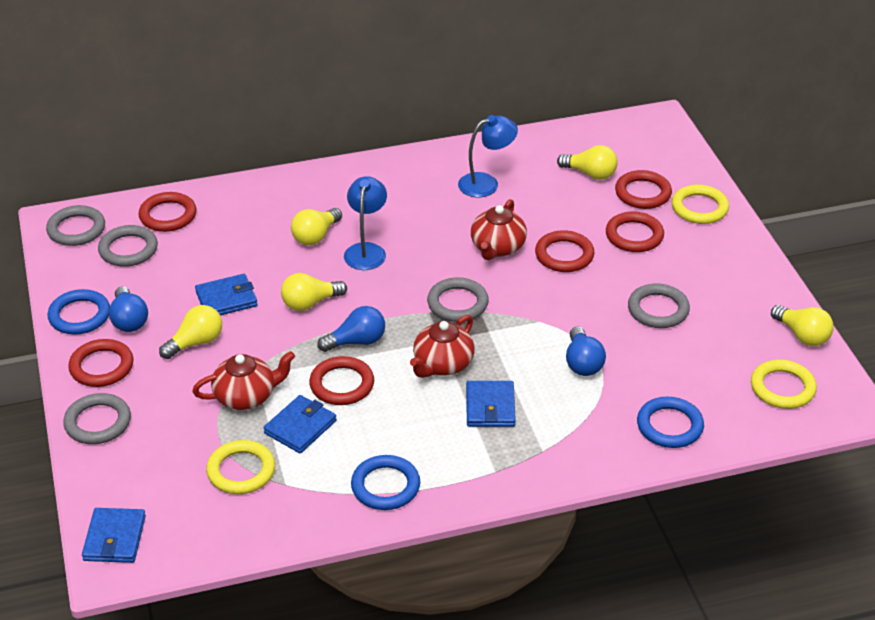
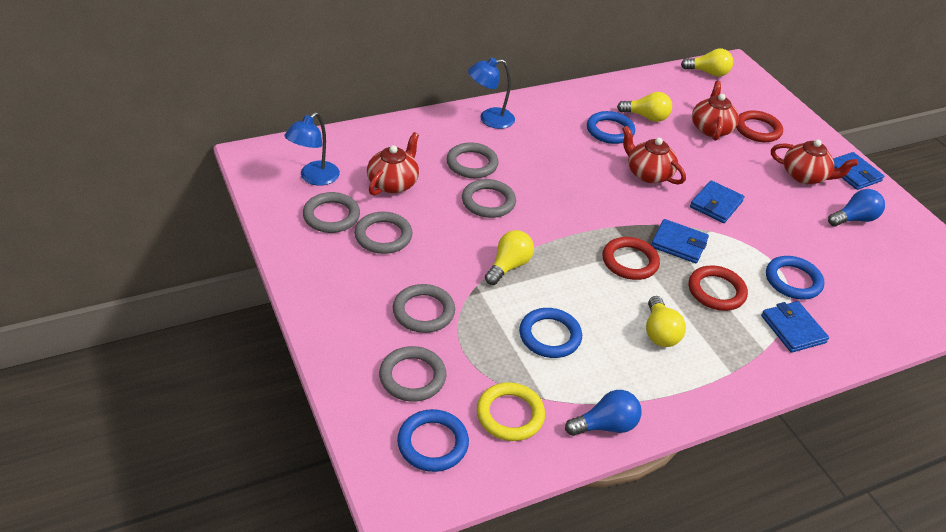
blue light bulb: 3 -> 2
blue ring: 3 -> 4
grey ring: 5 -> 6
red ring: 6 -> 3
red teapot: 3 -> 4
yellow light bulb: 5 -> 4
yellow ring: 3 -> 1

